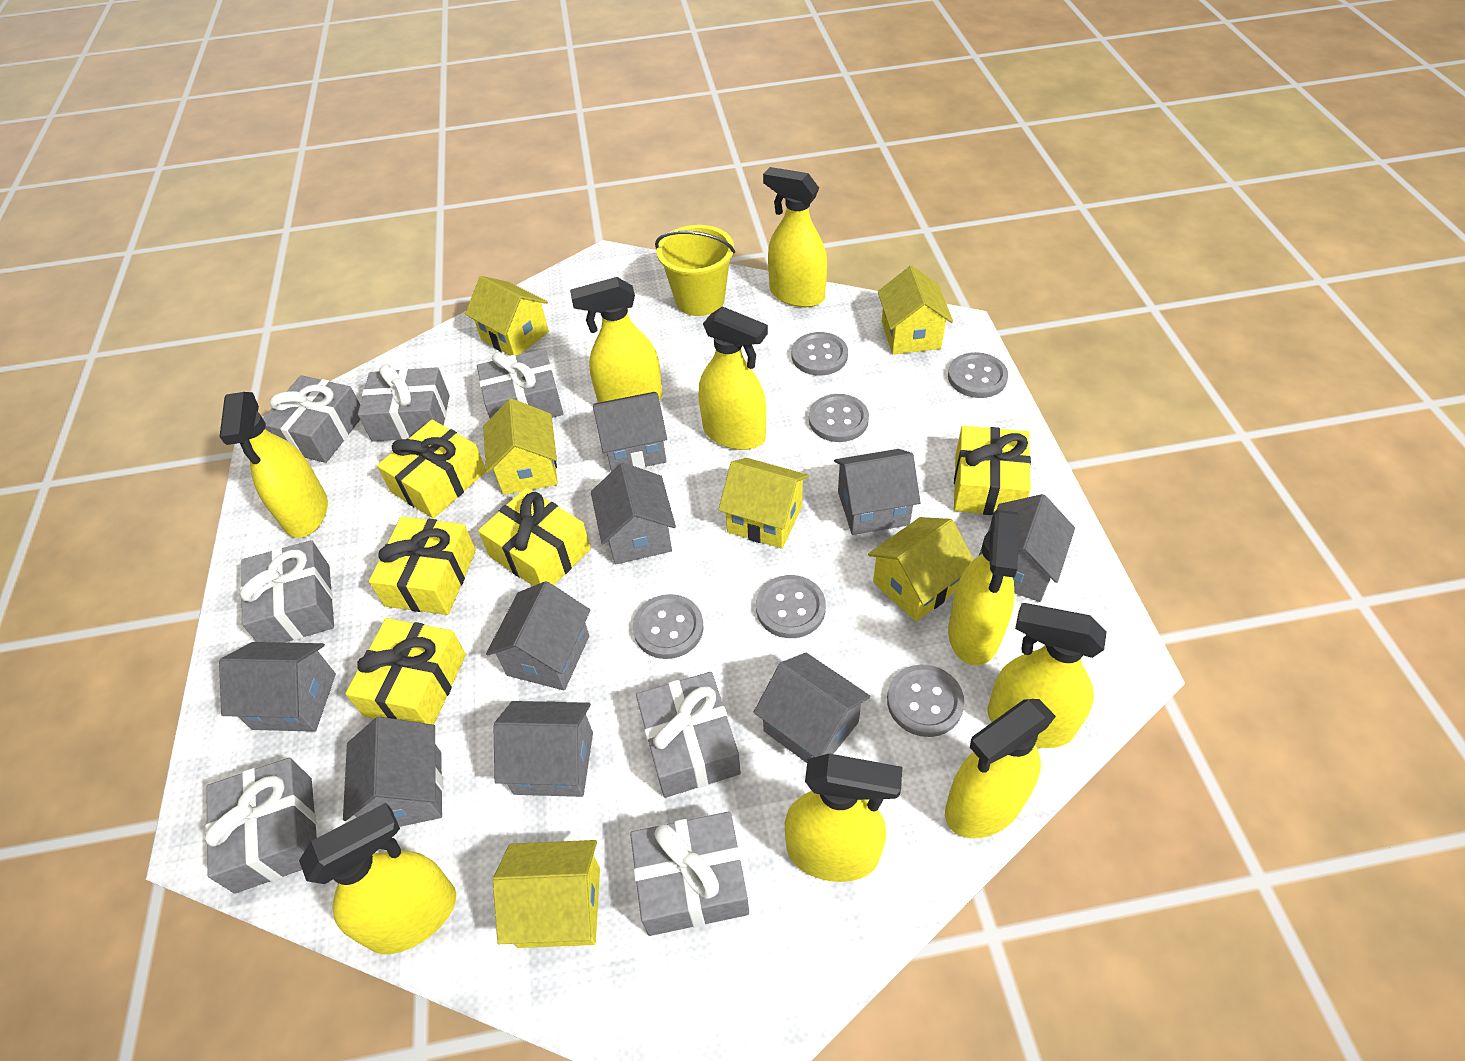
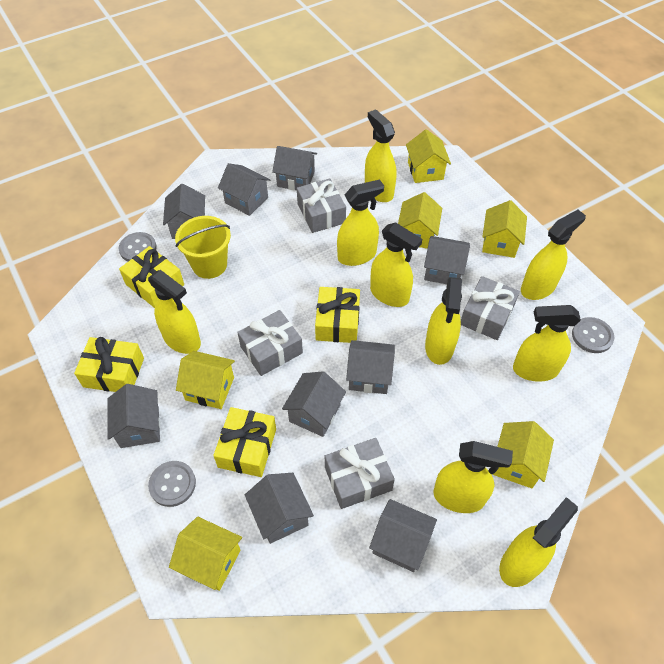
grey button: 6 -> 3
grey gift: 7 -> 4
yellow gift: 5 -> 4

